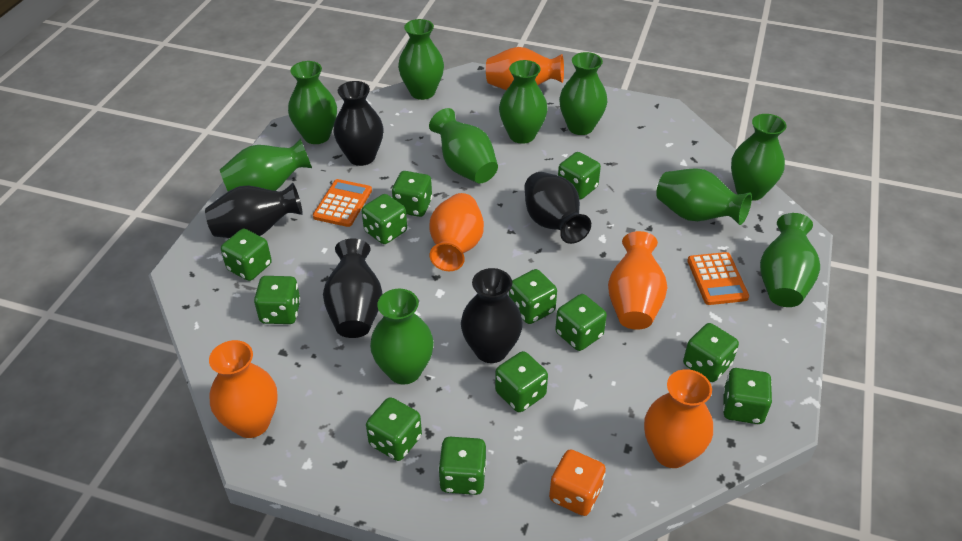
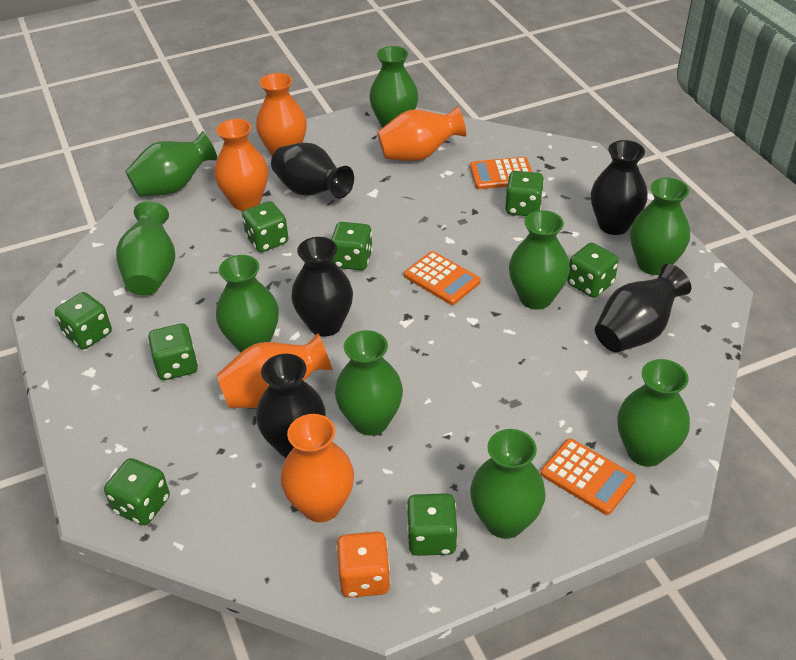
green dice: 12 -> 8
green vase: 10 -> 9
orange calculator: 2 -> 3

